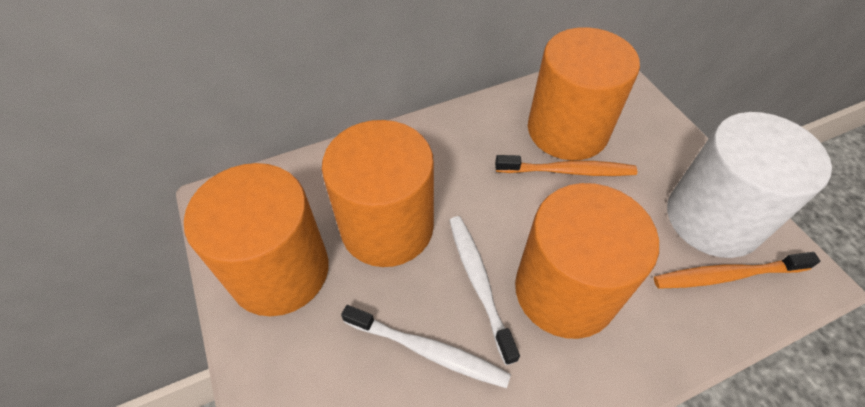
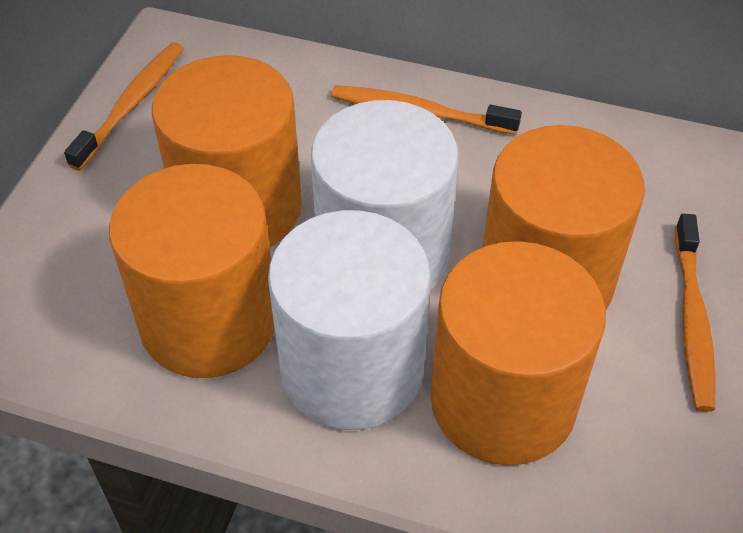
orange toothbrush: 2 -> 3
white cylinder: 1 -> 2
white toothbrush: 2 -> 0

